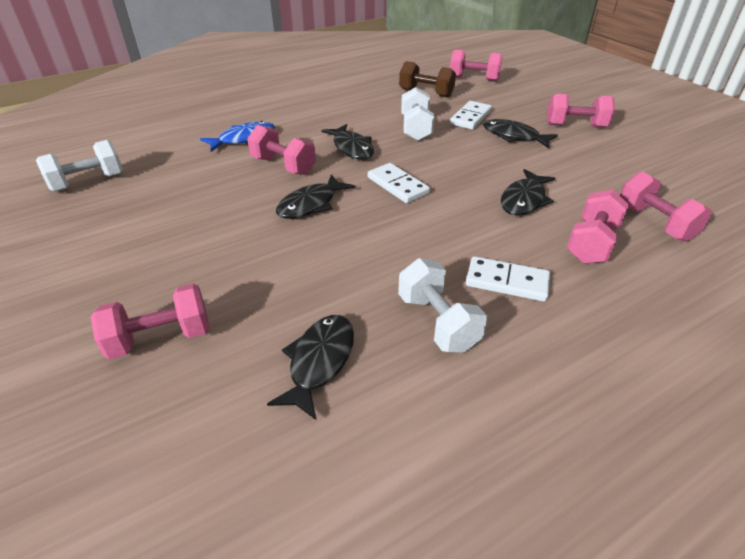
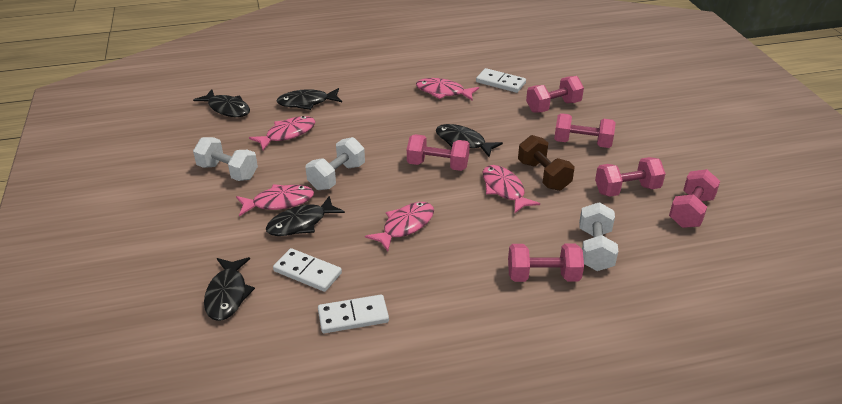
blue fish: 1 -> 0
pink fish: 0 -> 5

